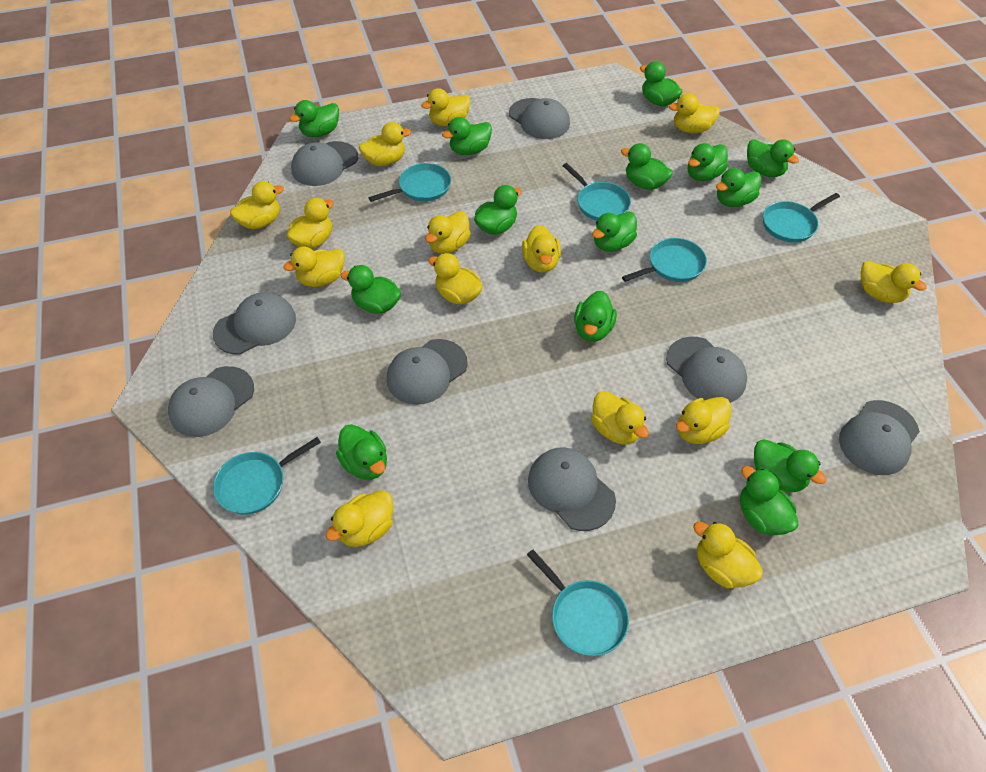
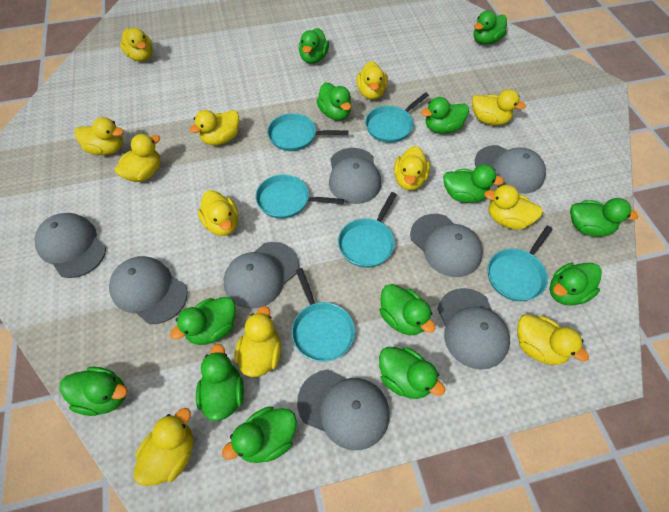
green duck: 14 -> 13
yellow duck: 14 -> 12

